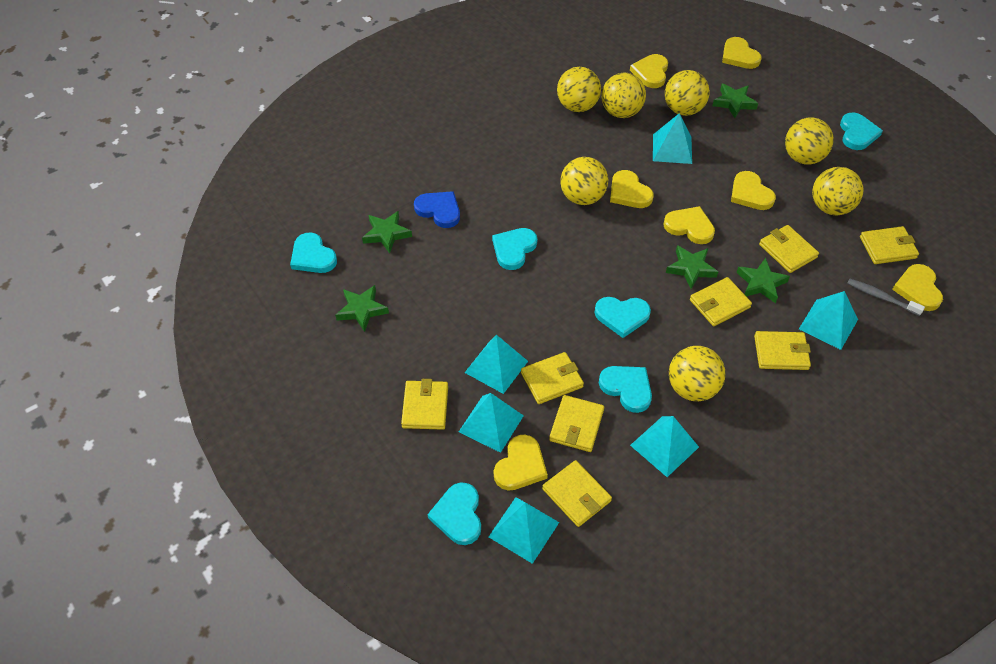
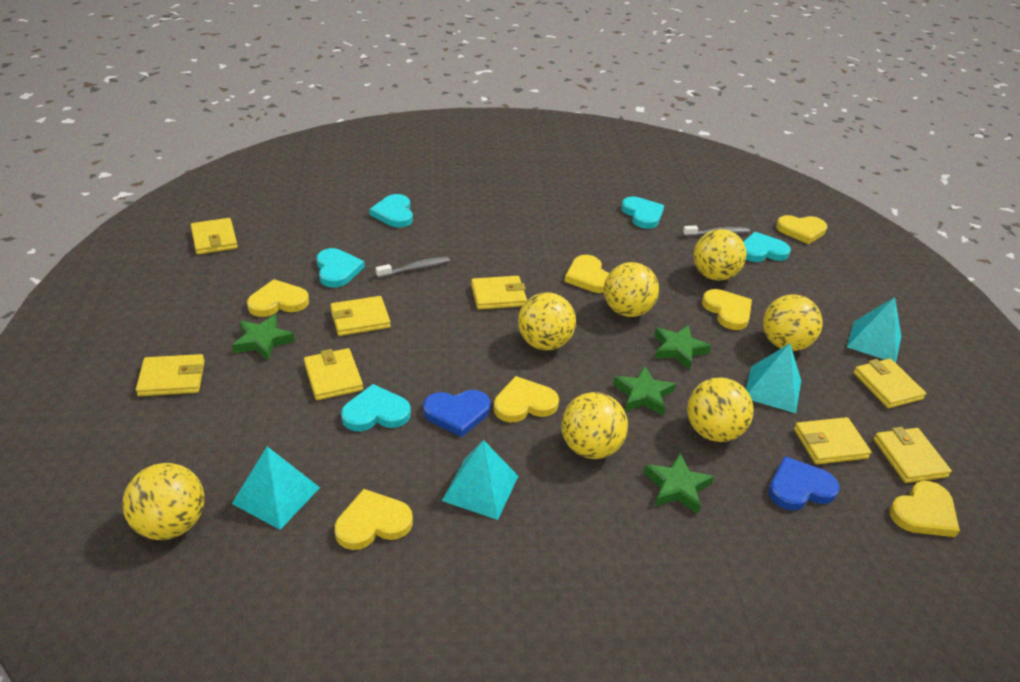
blue heart: 1 -> 2
green star: 5 -> 4
grey toothbrush: 1 -> 2
turquoise heart: 6 -> 5
turquoise pyramid: 6 -> 4

